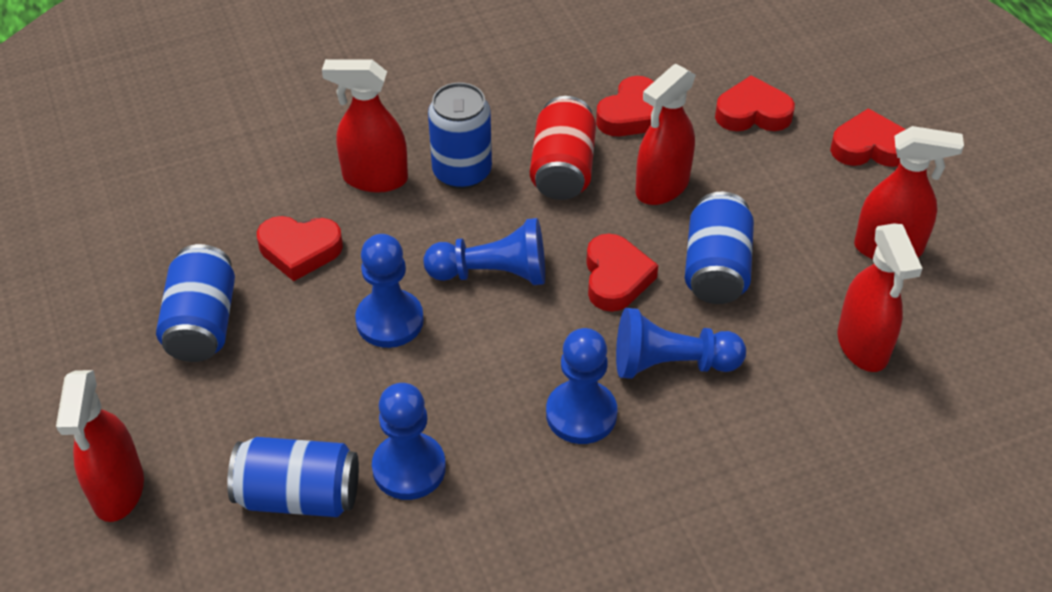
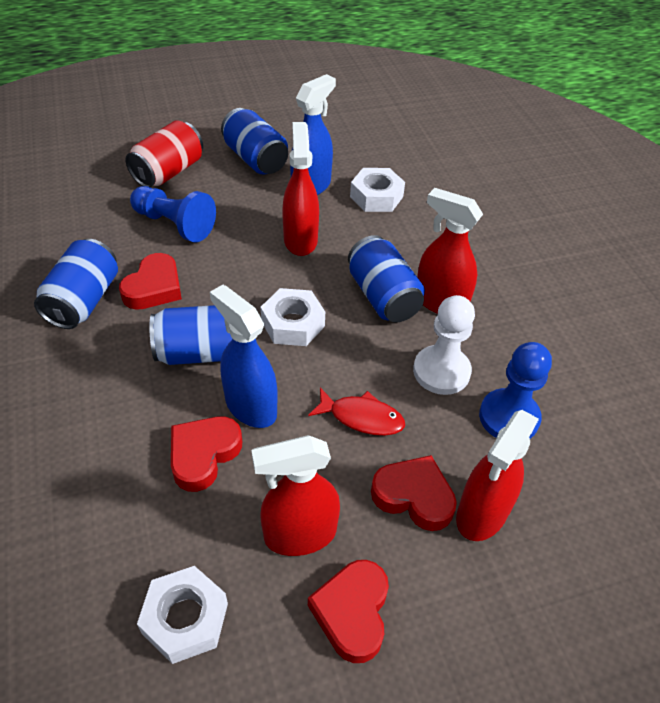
blue pawn: 5 -> 2
blue spray bottle: 0 -> 2
red fish: 0 -> 1
red heart: 5 -> 4
red spray bottle: 5 -> 4
white nut: 0 -> 3
white pawn: 0 -> 1

